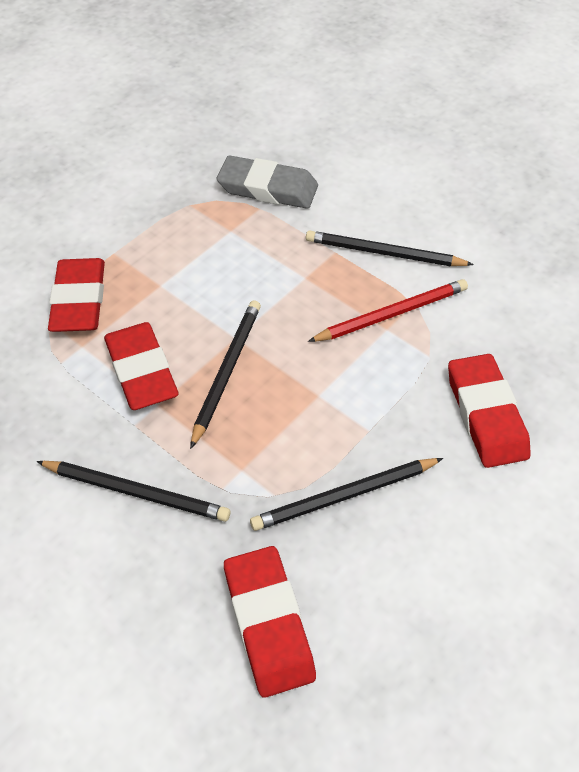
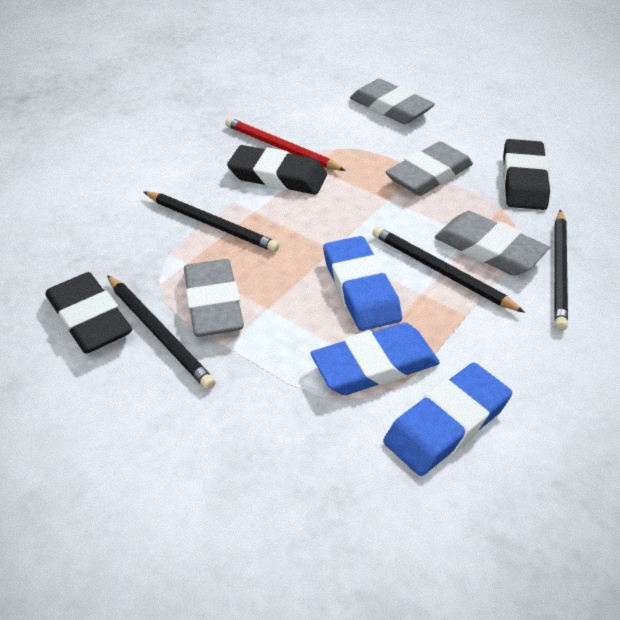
black eraser: 0 -> 3
blue eraser: 0 -> 3
grey eraser: 1 -> 4
red eraser: 4 -> 0

